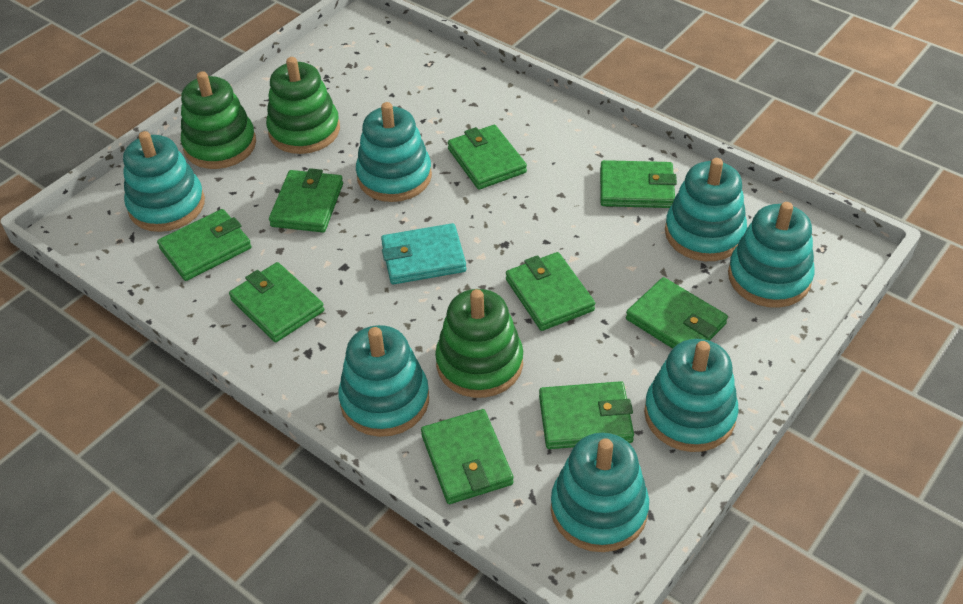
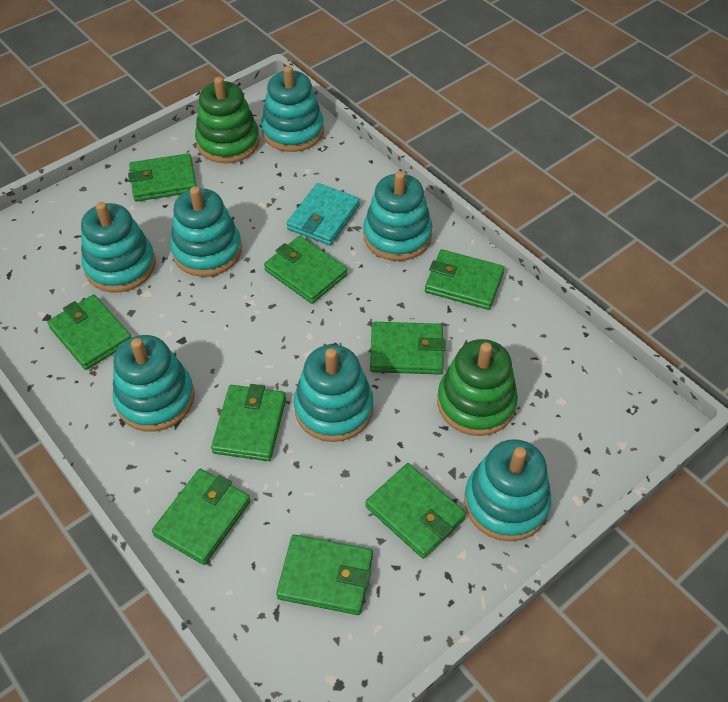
green stacking toy: 3 -> 2

